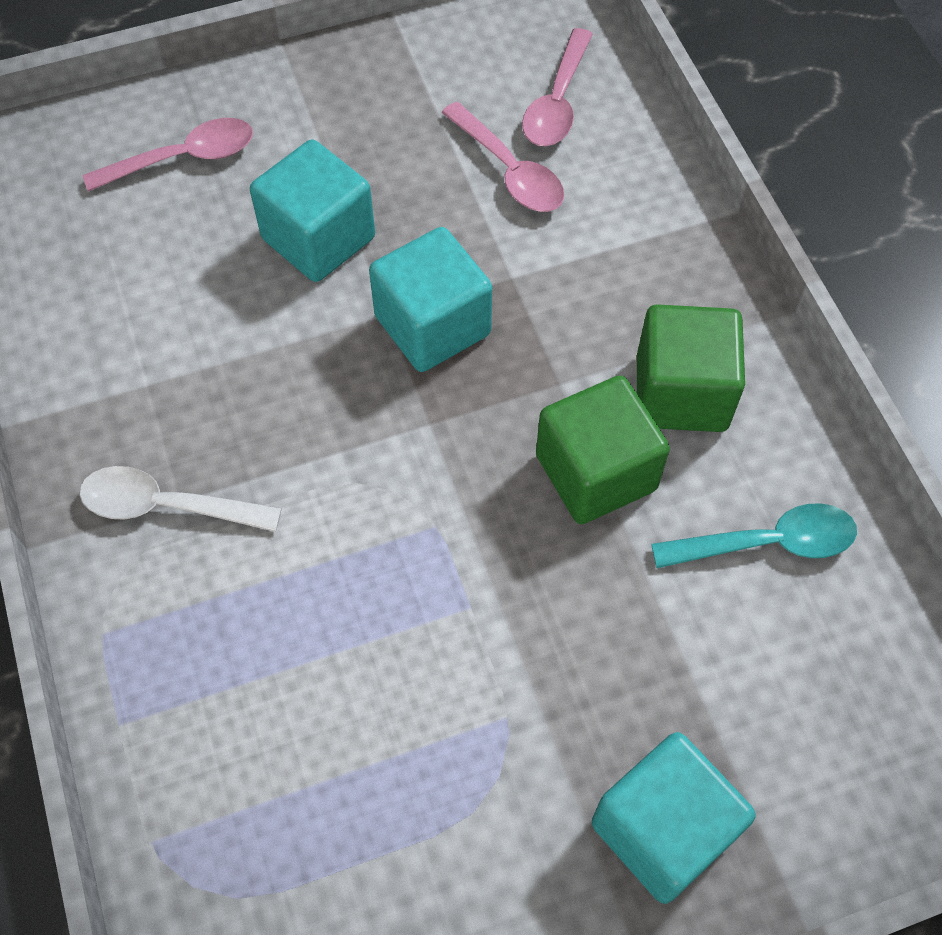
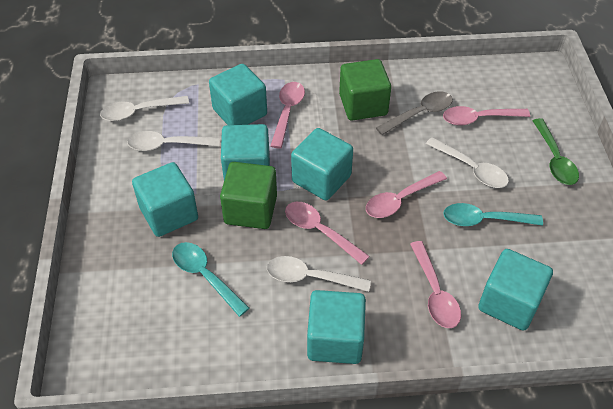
green spoon: 0 -> 1
grey spoon: 0 -> 1
pink spoon: 3 -> 5
turquoise cube: 3 -> 6
turquoise spoon: 1 -> 2
white spoon: 1 -> 4

